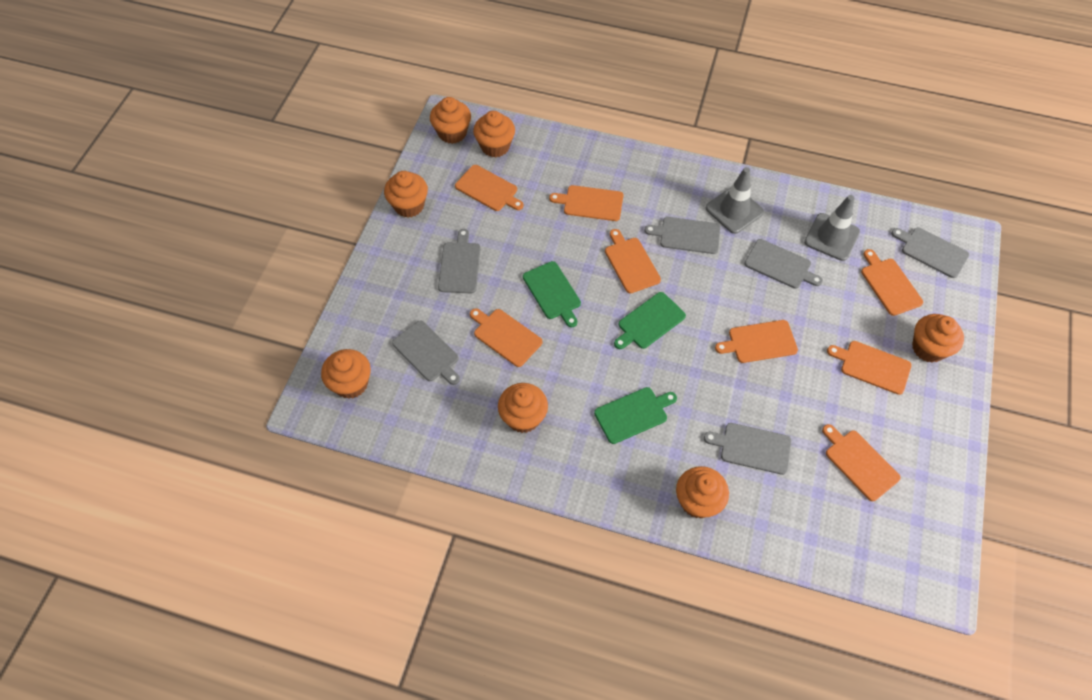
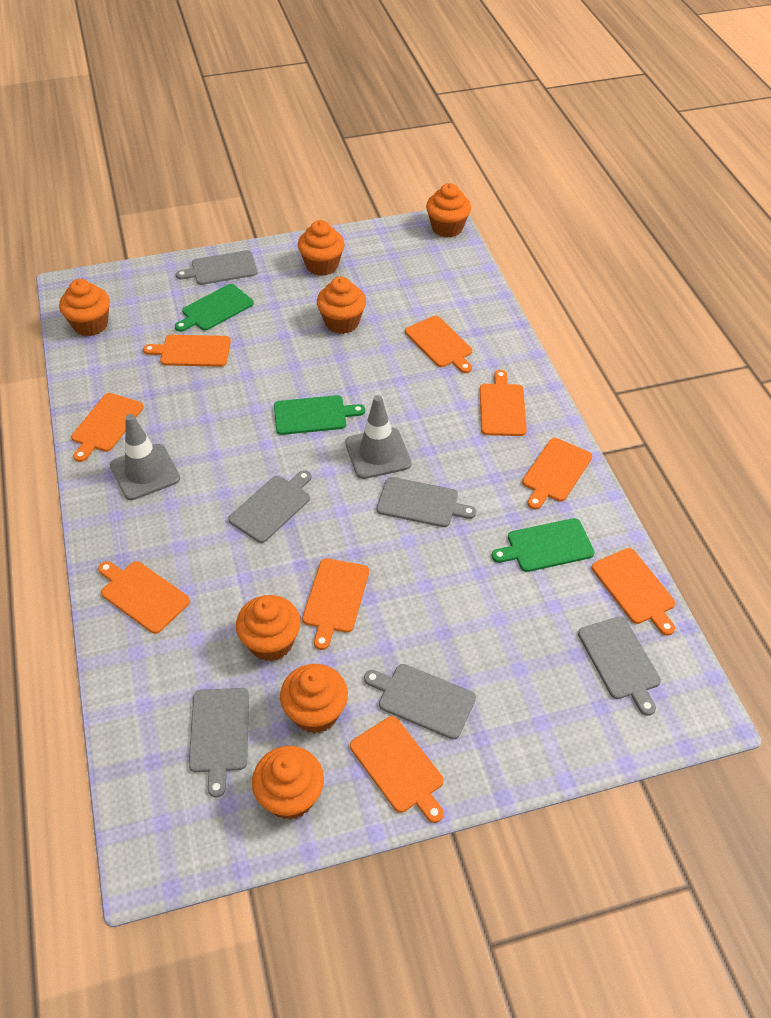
orange cutting board: 8 -> 9

